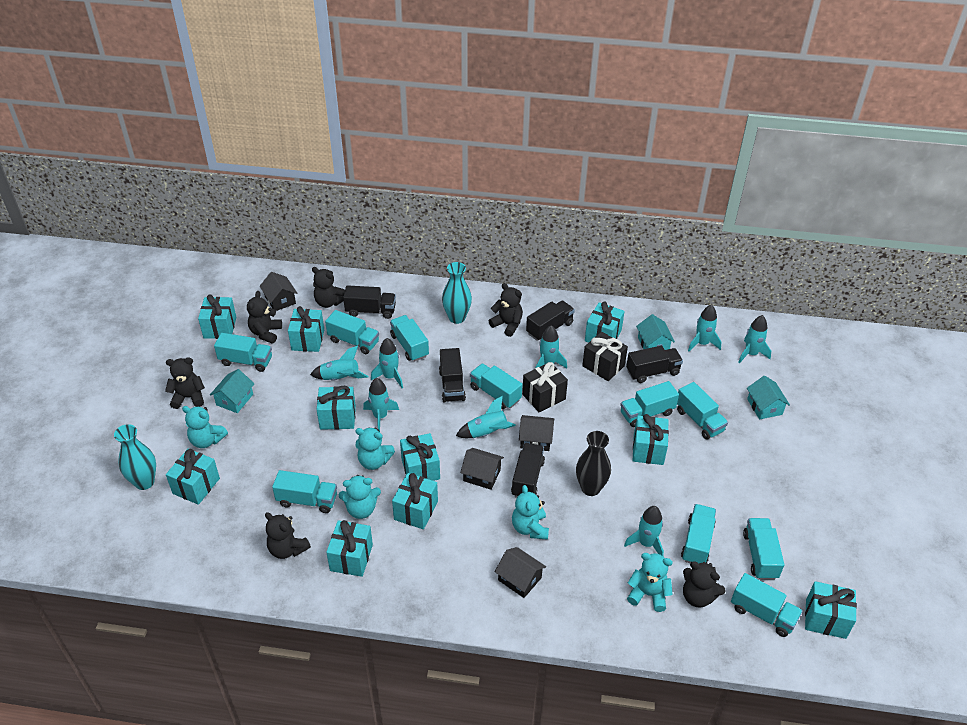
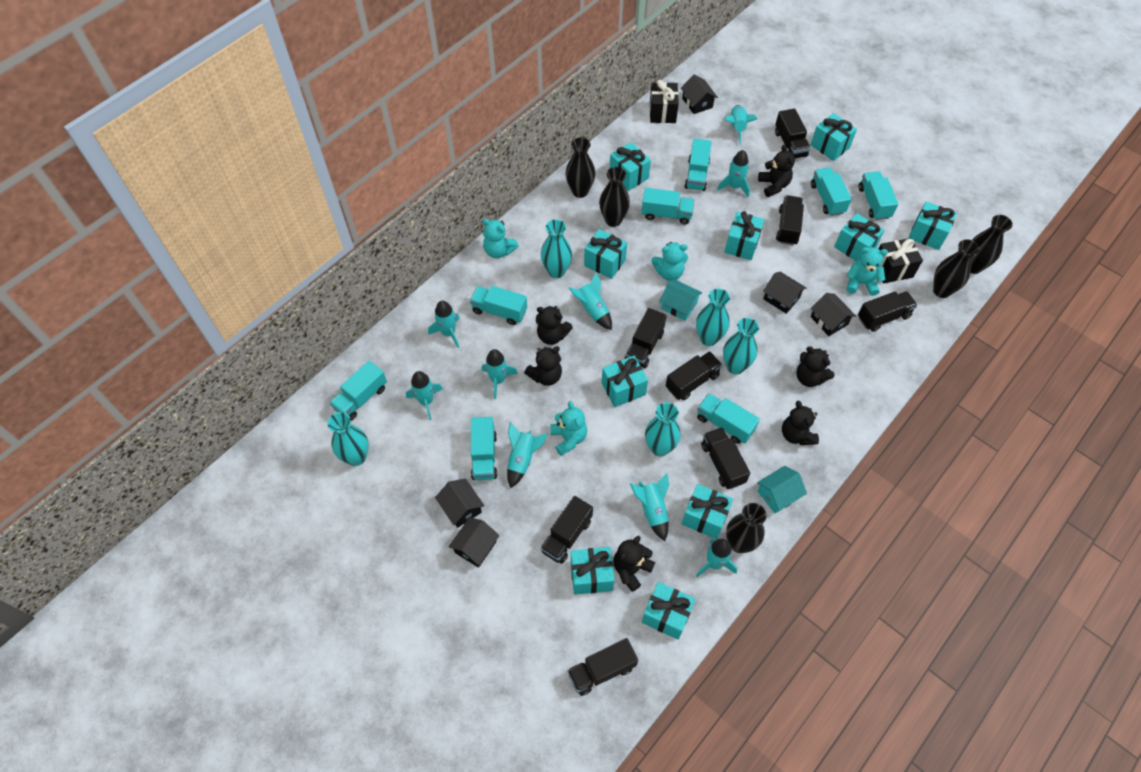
black house: 4 -> 5
black truck: 5 -> 8
black vase: 1 -> 5
turquoise house: 3 -> 2
turquoise rocket: 8 -> 9
turquoise teddy bear: 5 -> 4
turquoise truck: 10 -> 8
turquoise vase: 2 -> 5

